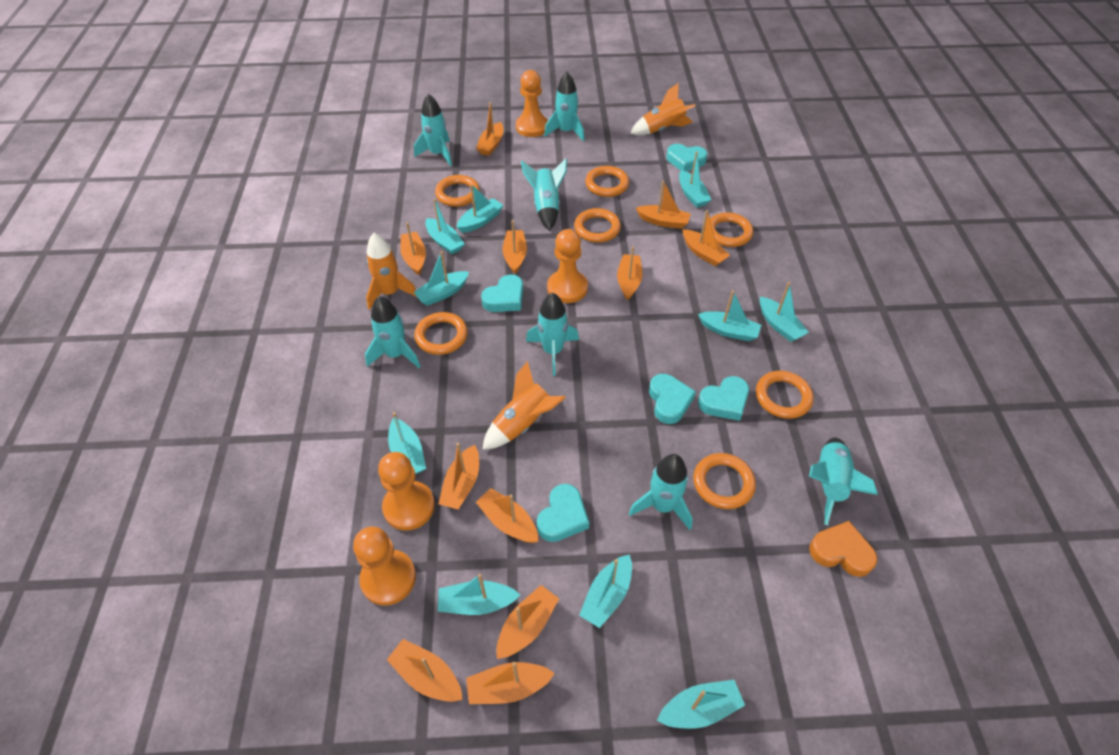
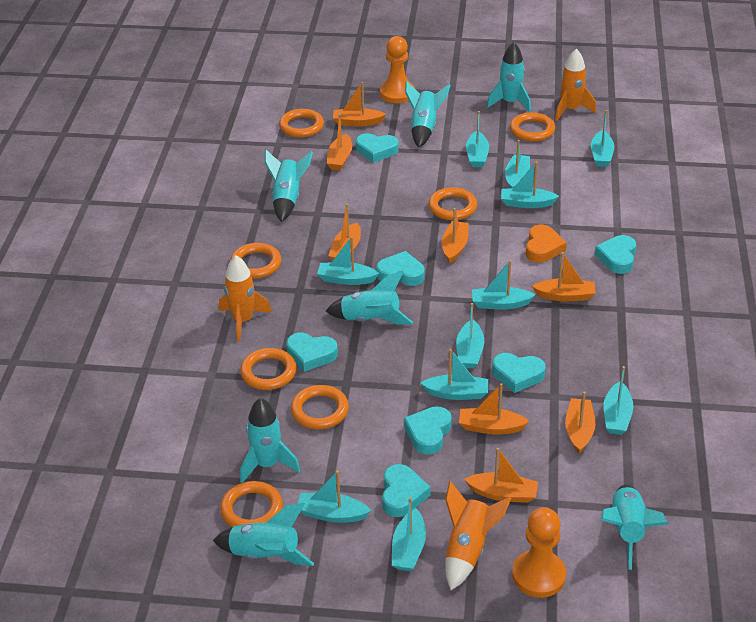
orange boat: 11 -> 8
orange pawn: 4 -> 2
turquoise boat: 10 -> 11
turquoise heart: 5 -> 7

